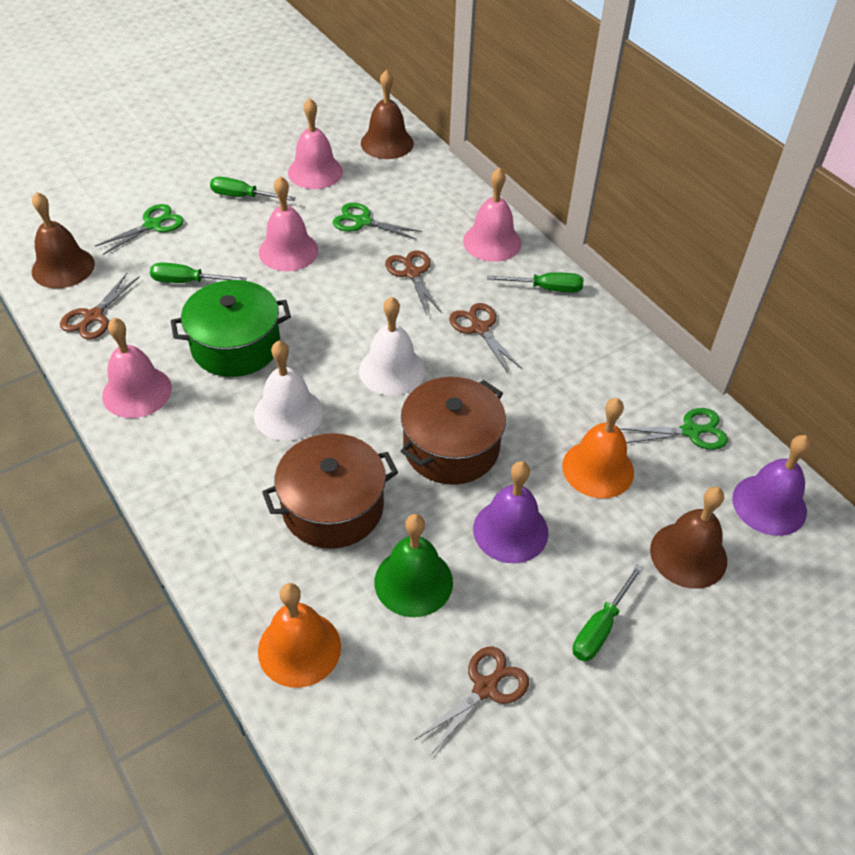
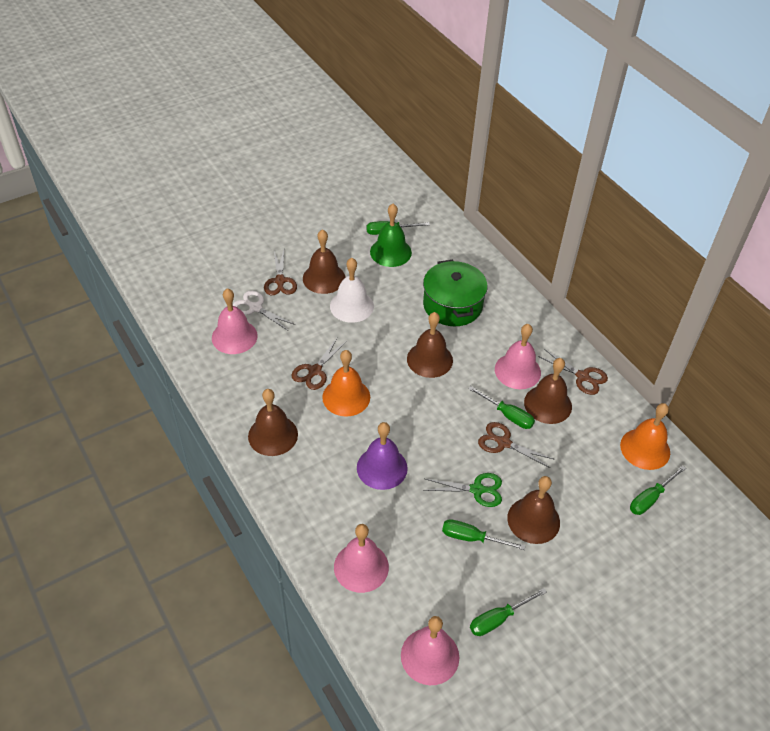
brown bell: 3 -> 5
brown pot: 2 -> 0
green scissors: 3 -> 1
green screwdriver: 4 -> 5
purple bell: 2 -> 1
white bell: 2 -> 1
white scissors: 0 -> 1

